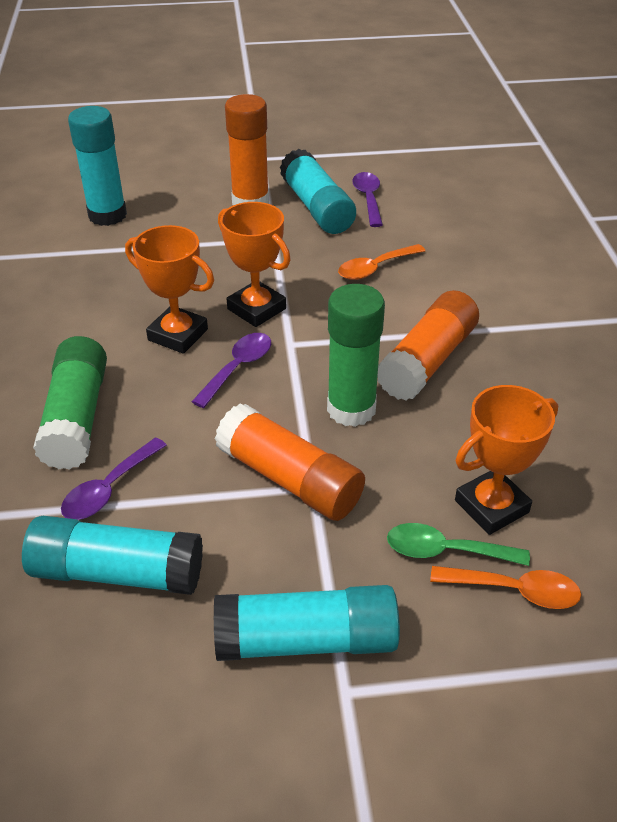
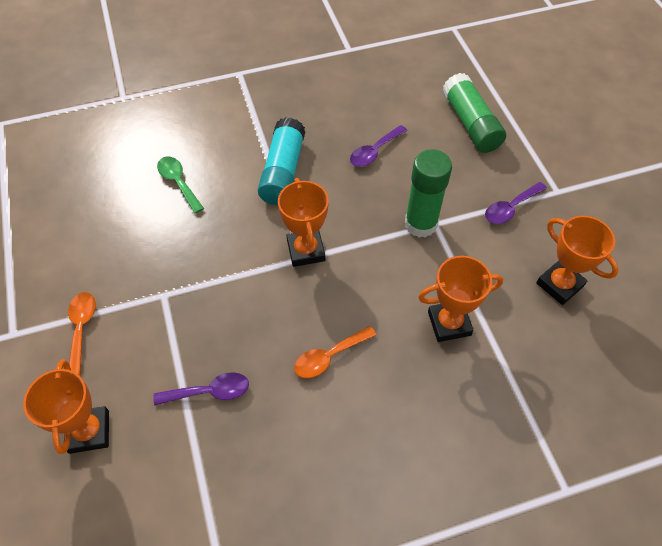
orange glue stick: 3 -> 0
orange trophy: 3 -> 4
turquoise glue stick: 4 -> 1

